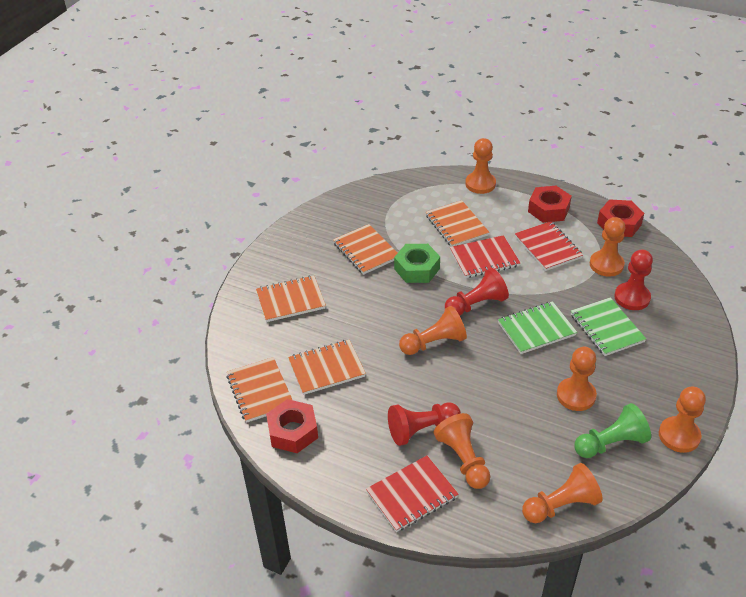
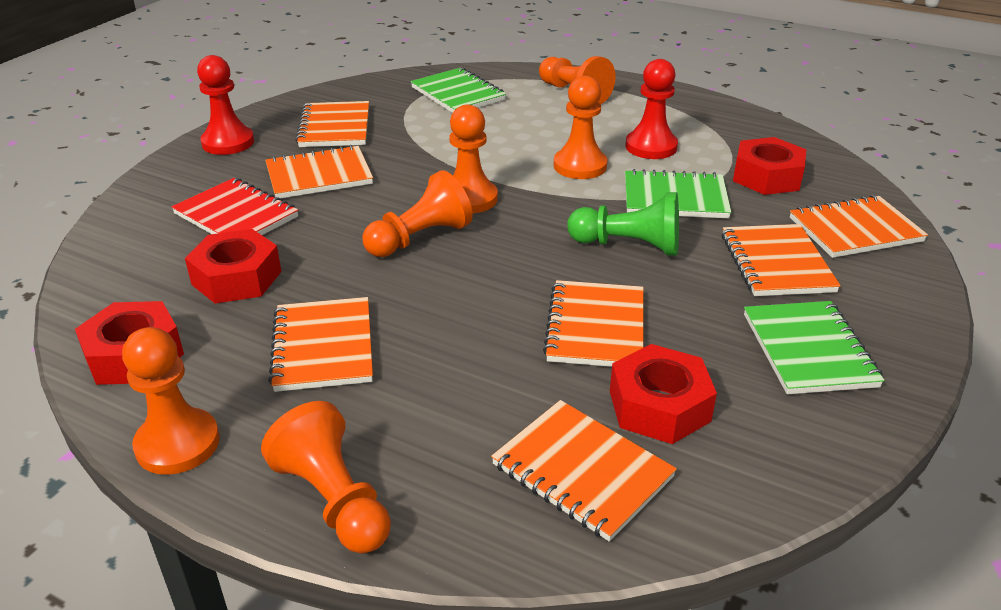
green notebook: 2 -> 3
green nut: 1 -> 0
orange notebook: 5 -> 7
orange pawn: 7 -> 6
red notebook: 3 -> 1
red nut: 3 -> 4
red pawn: 3 -> 2

